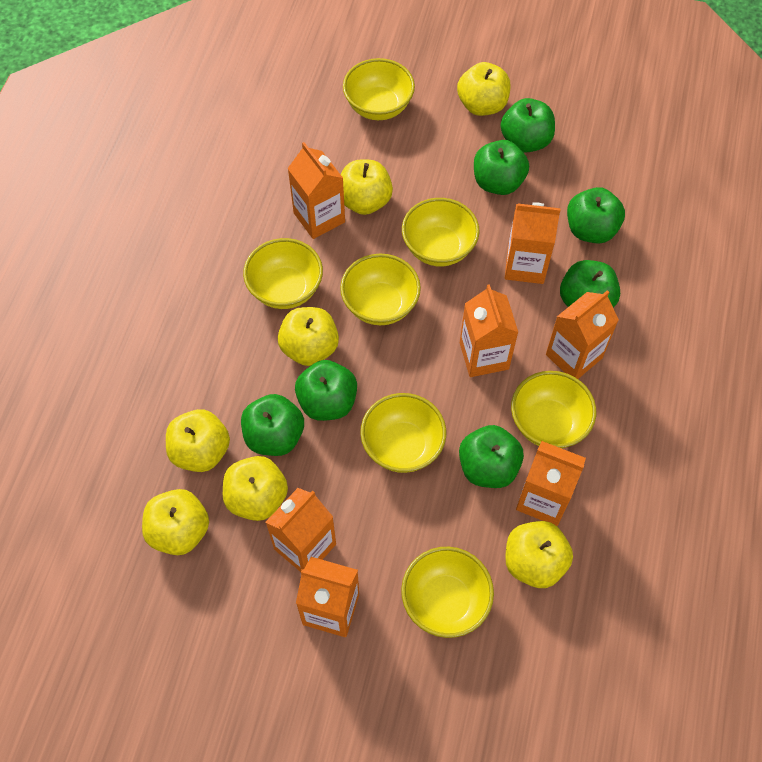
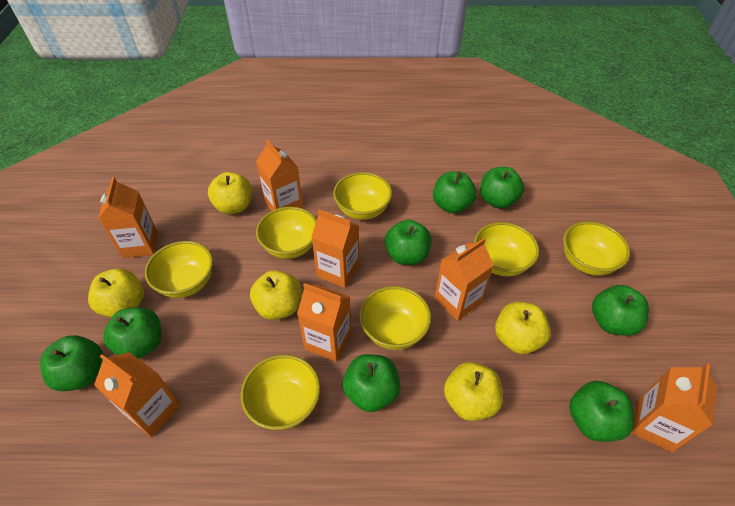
green apple: 7 -> 8
yellow apple: 7 -> 5

